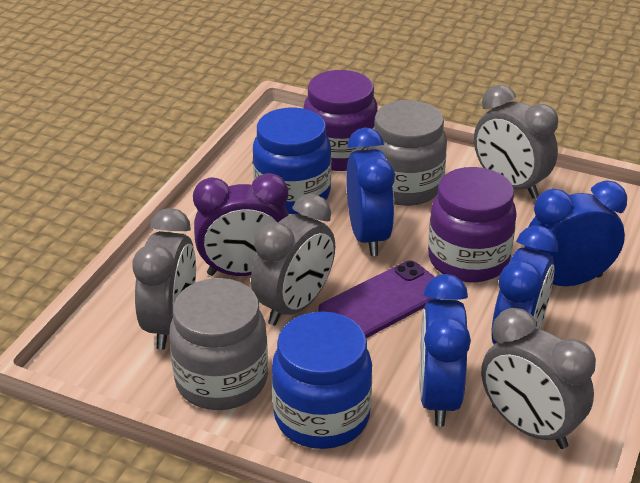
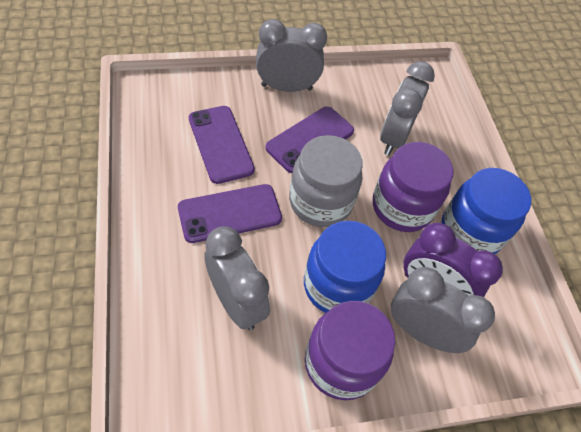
blue clock: 4 -> 0
grey jar: 2 -> 1
purple phone: 1 -> 3

